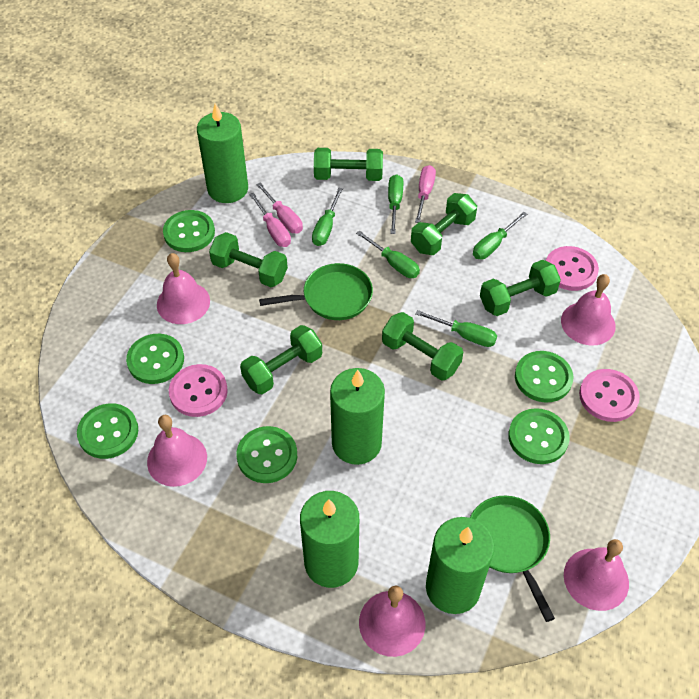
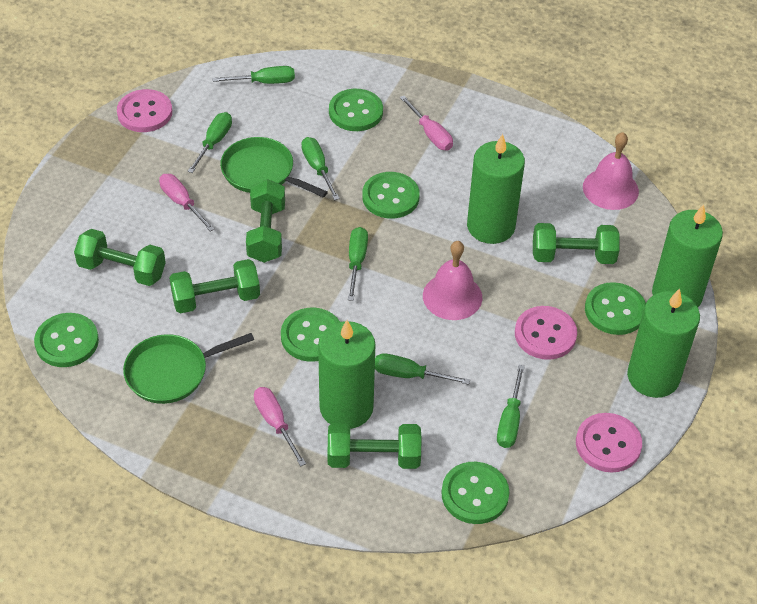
green dumbbell: 6 -> 5
green screwdriver: 5 -> 6
pink bell: 5 -> 2

